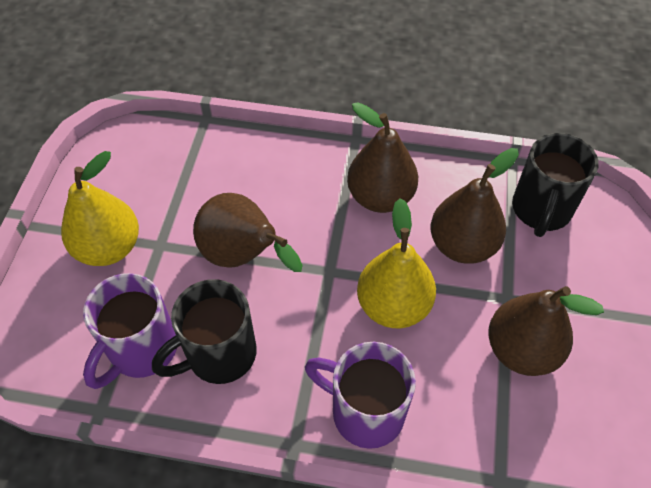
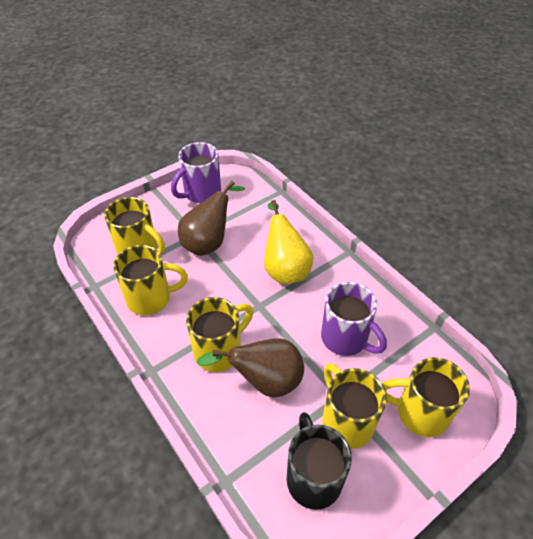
black mug: 2 -> 1
brown pear: 4 -> 2
yellow mug: 0 -> 5
yellow pear: 2 -> 1

